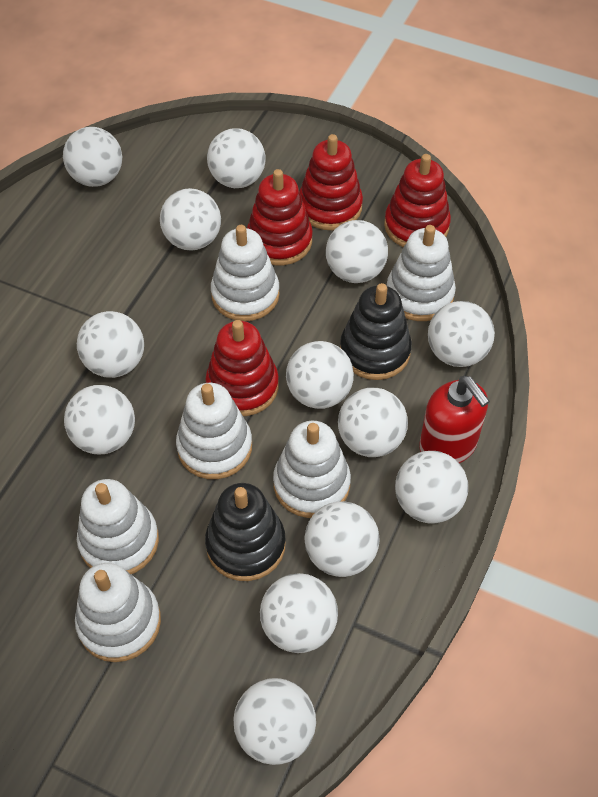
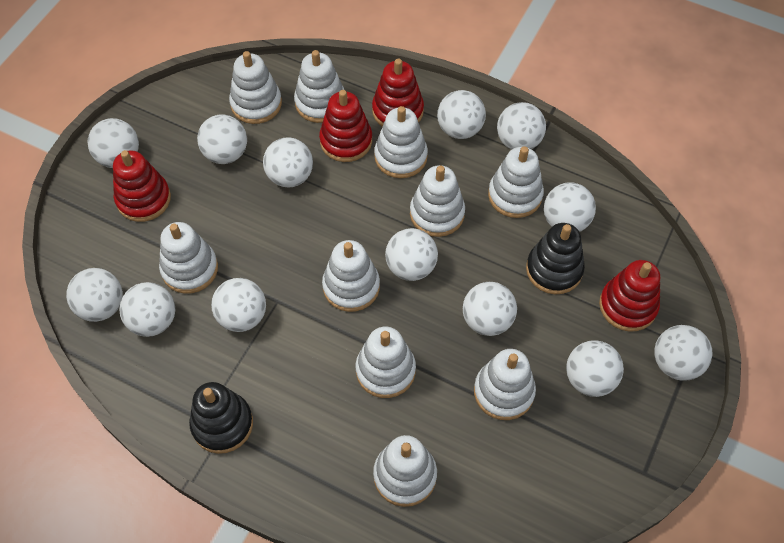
red soap dispenser: 1 -> 0
white stacking toy: 6 -> 10

